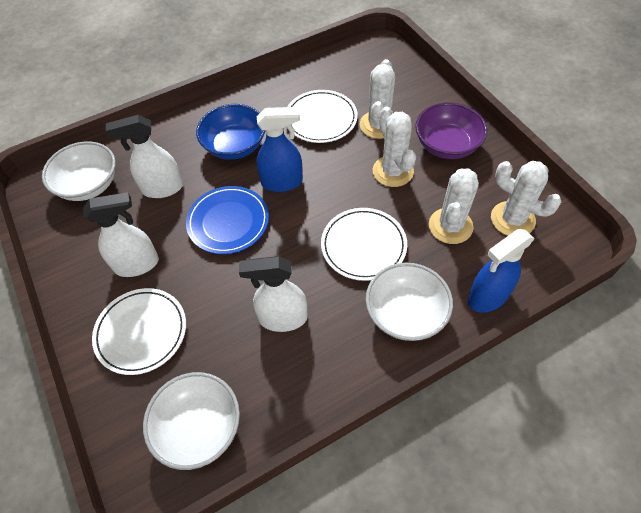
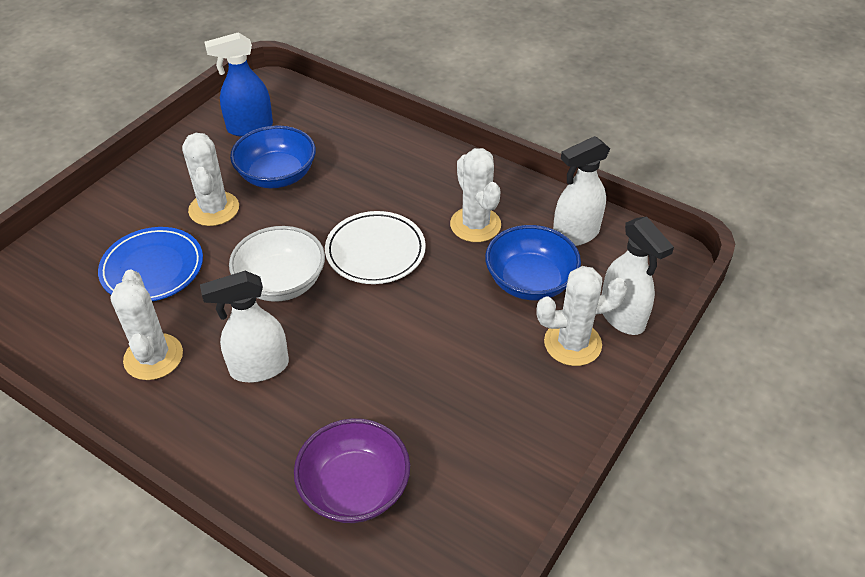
blue bowl: 1 -> 2
blue spray bottle: 2 -> 1
white bowl: 3 -> 1
white plate: 3 -> 1

